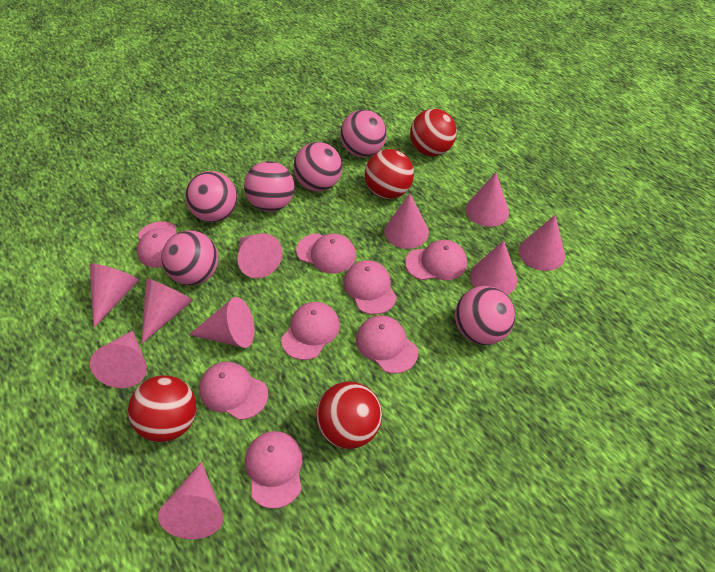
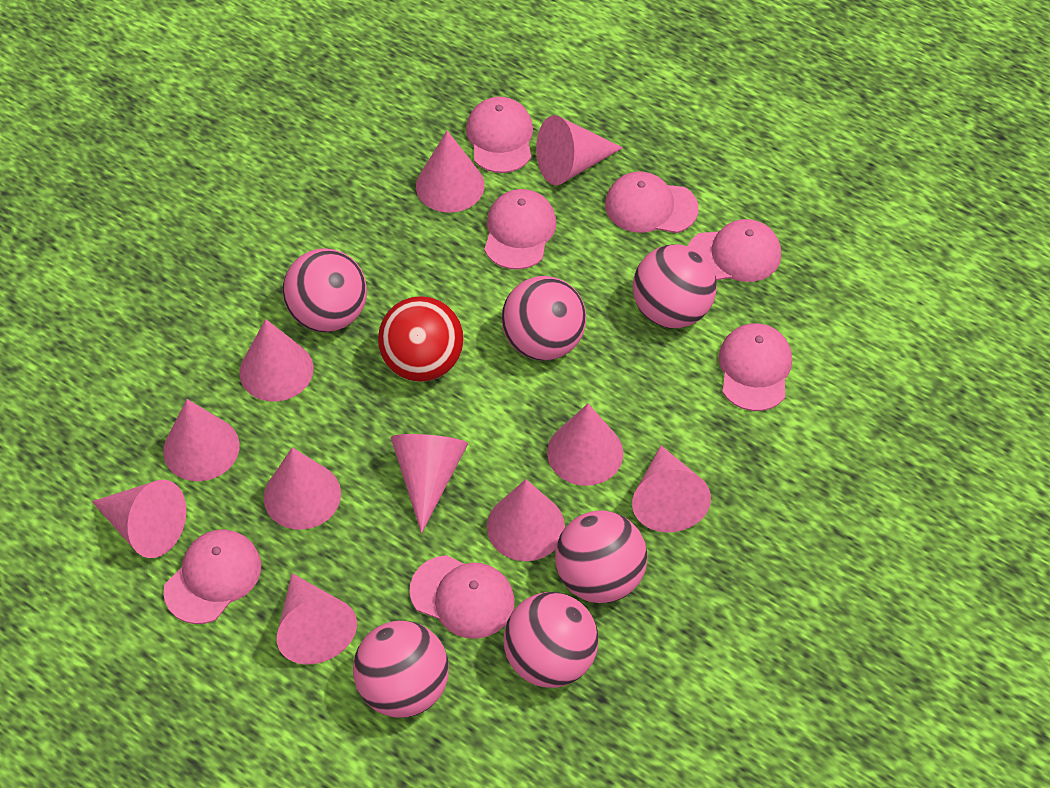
pink cap: 8 -> 7
pink cone: 10 -> 11
red ball: 4 -> 1

